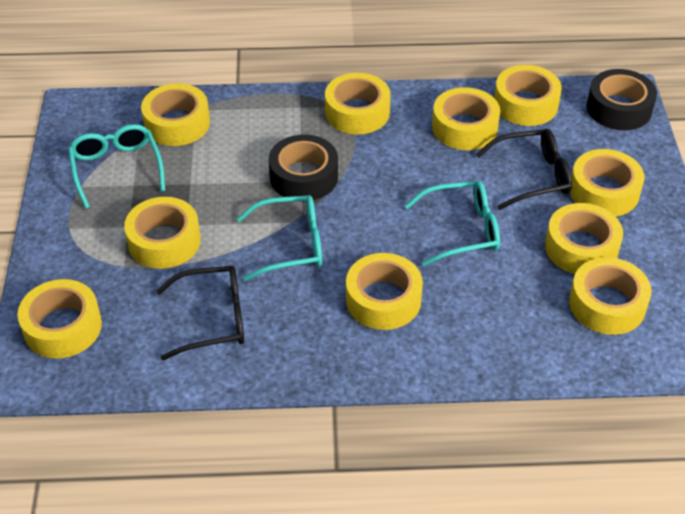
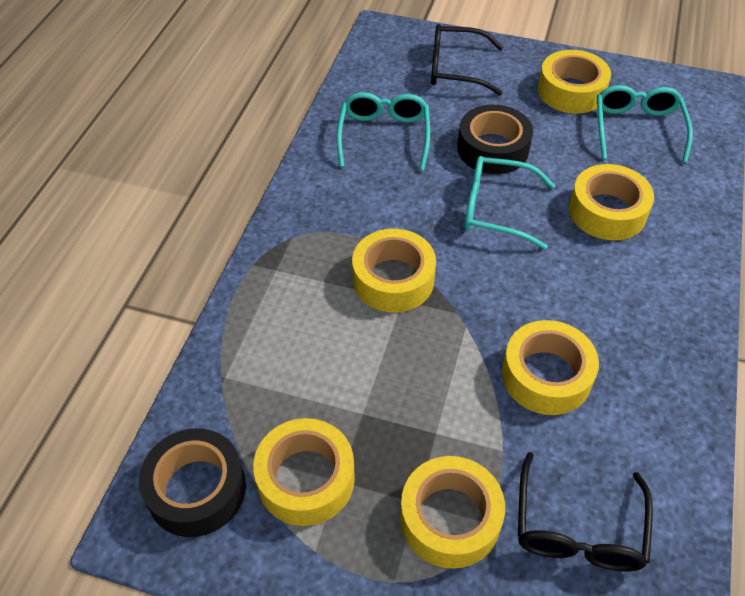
yellow tape: 10 -> 6

